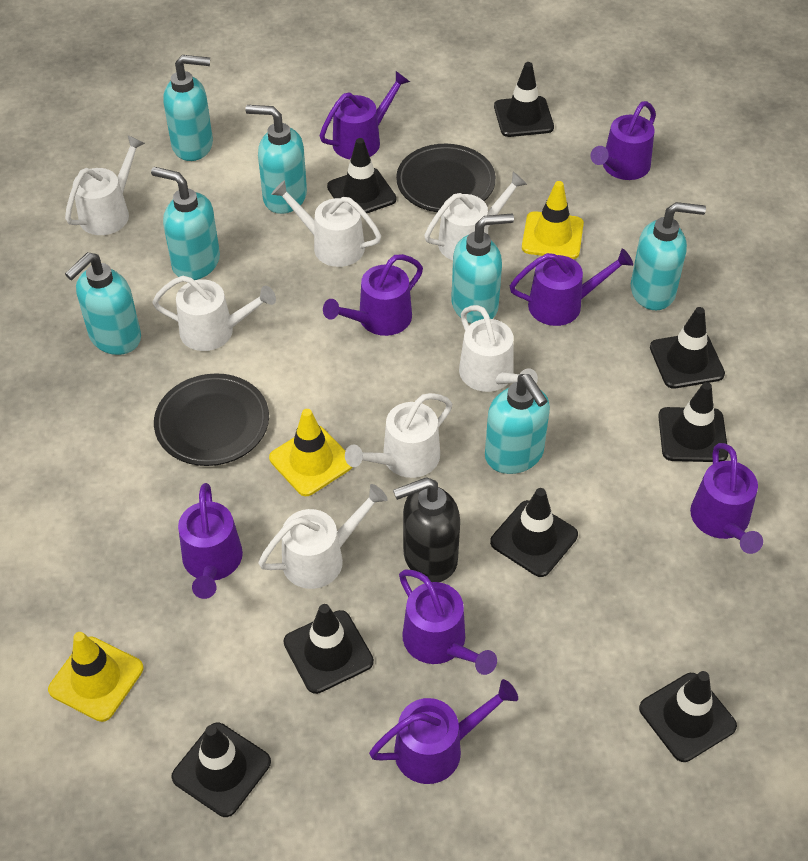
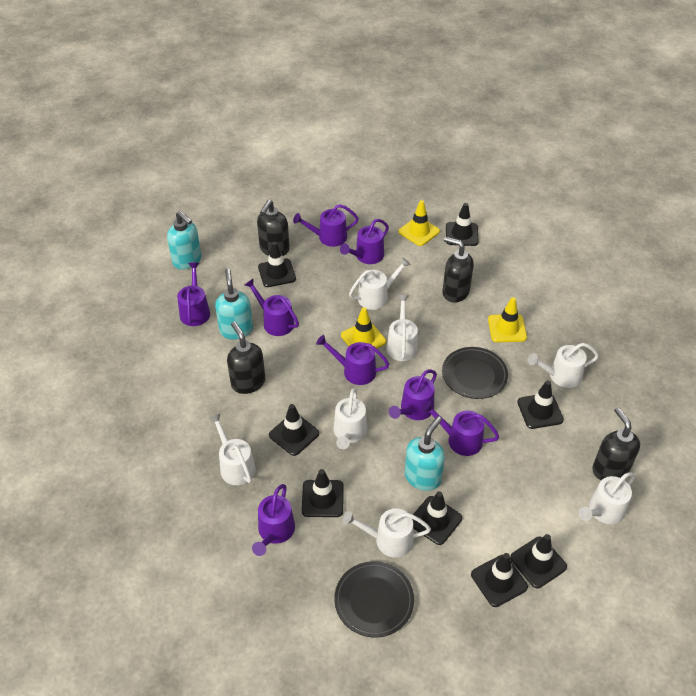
black soap dispenser: 1 -> 4
turquoise soap dispenser: 7 -> 3

